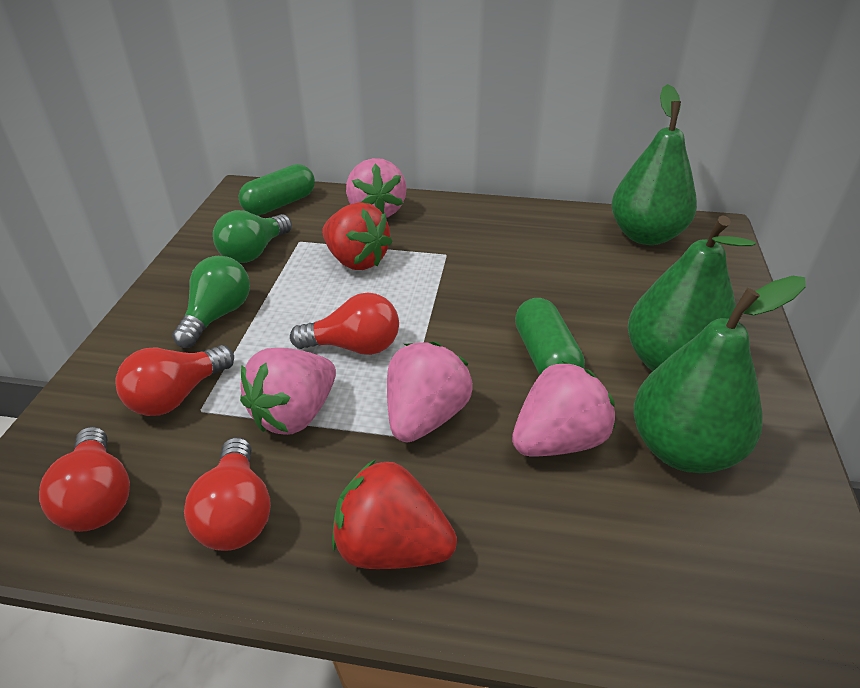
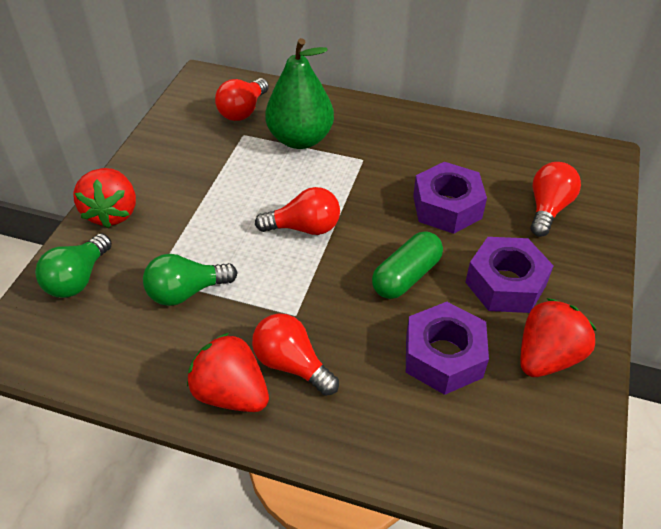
green capsule: 2 -> 1
green pear: 3 -> 1
pink strawberry: 4 -> 0
purple nut: 0 -> 3
red strawberry: 2 -> 3

